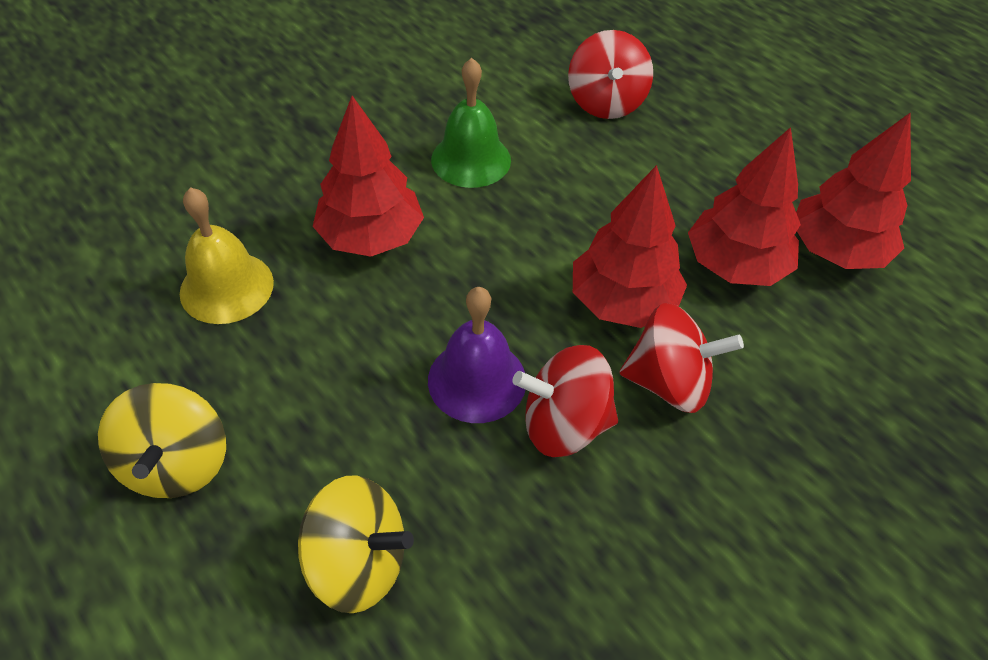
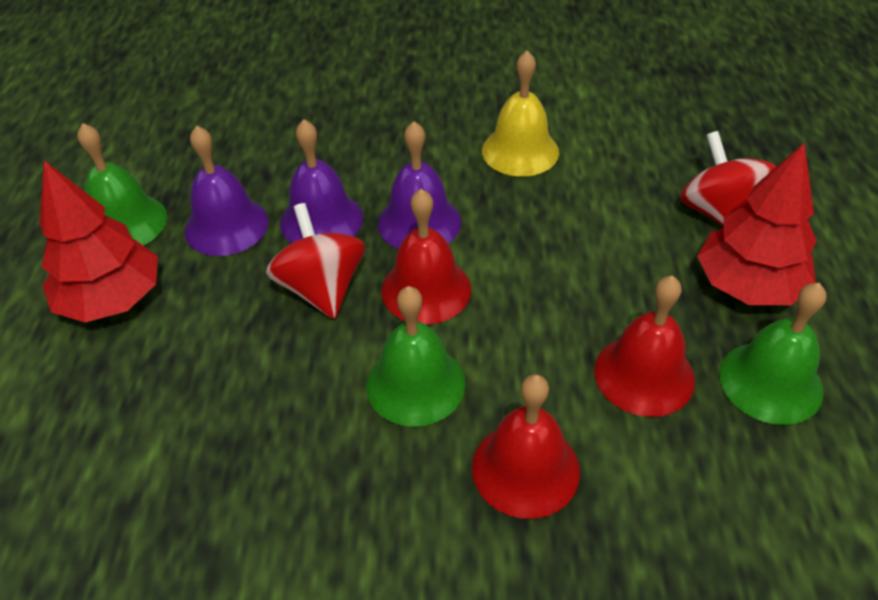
green bell: 1 -> 3
purple bell: 1 -> 3
red bell: 0 -> 3
red spinning top: 3 -> 2
red tree: 4 -> 2
yellow spinning top: 2 -> 0

